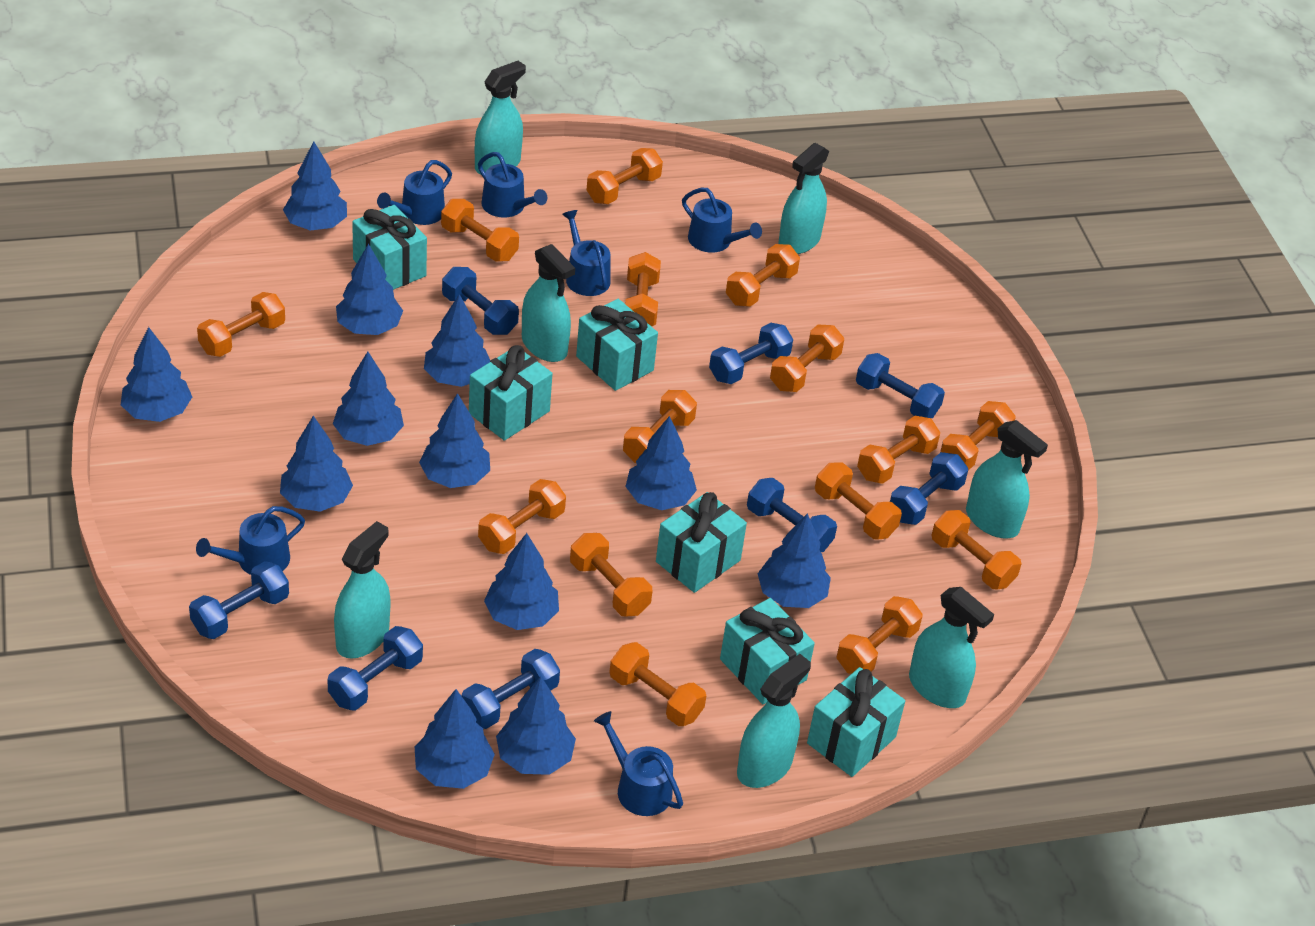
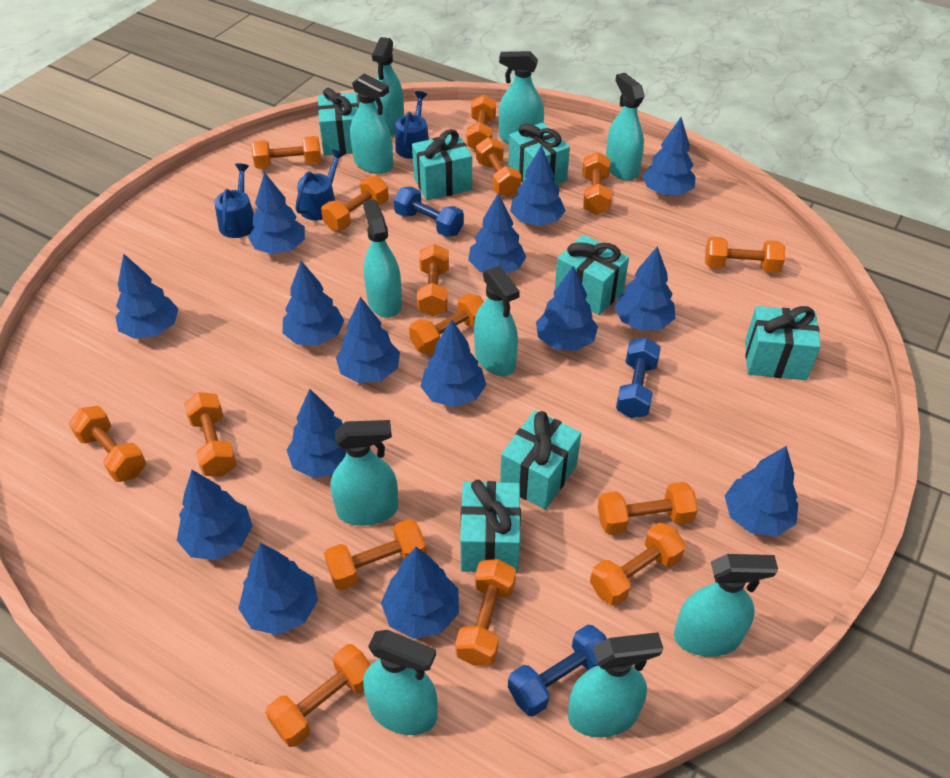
blue dumbbell: 8 -> 3
blue tree: 12 -> 15
blue watering can: 6 -> 3
turquoise gift: 6 -> 7
turquoise spray bottle: 7 -> 10

